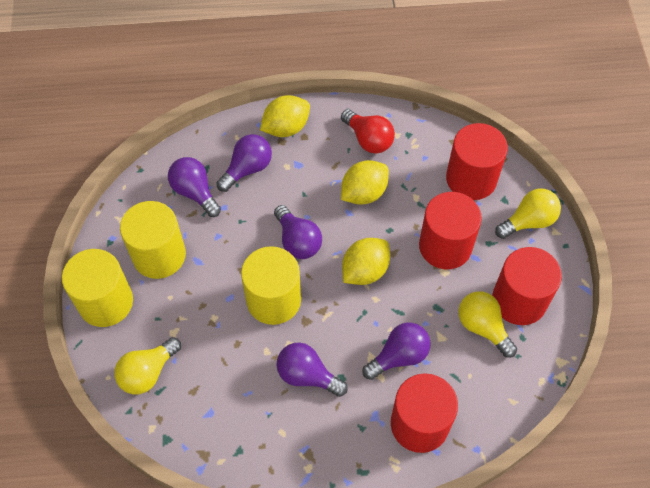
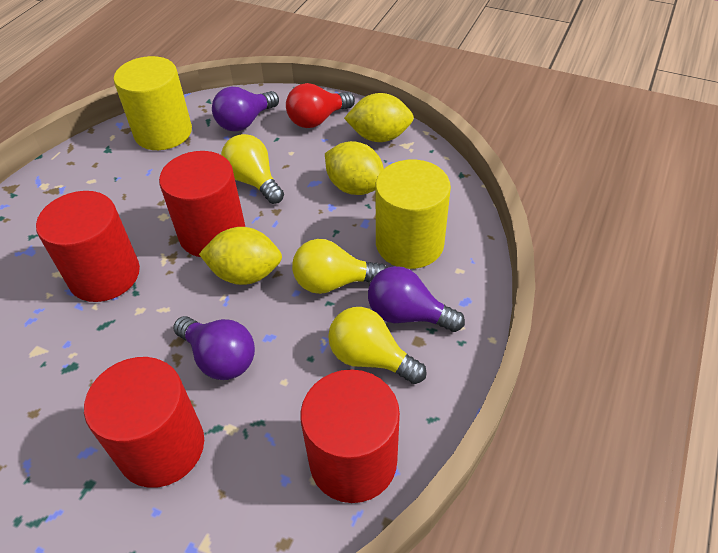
purple light bulb: 5 -> 3
yellow cylinder: 3 -> 2

